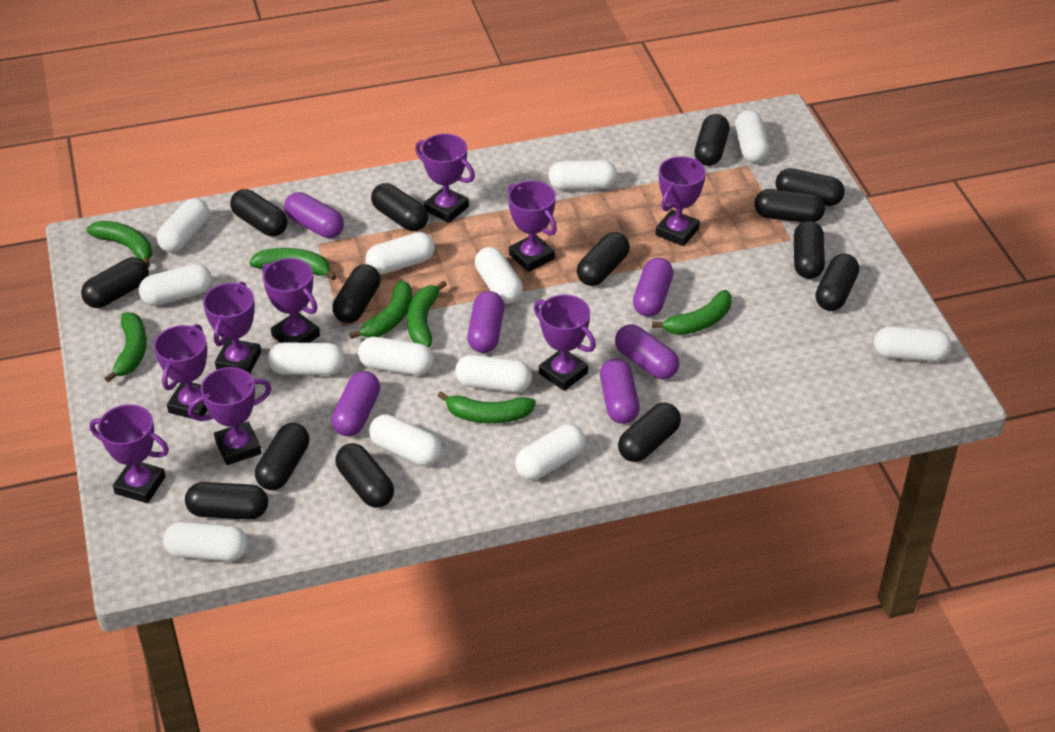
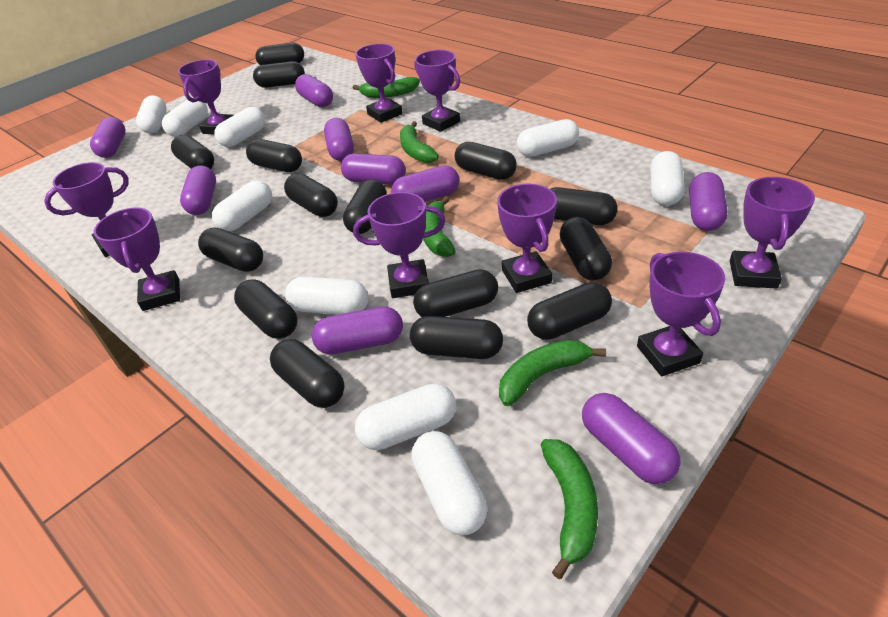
black capsule: 14 -> 15
green banana: 7 -> 5
purple capsule: 6 -> 9
white capsule: 13 -> 9

